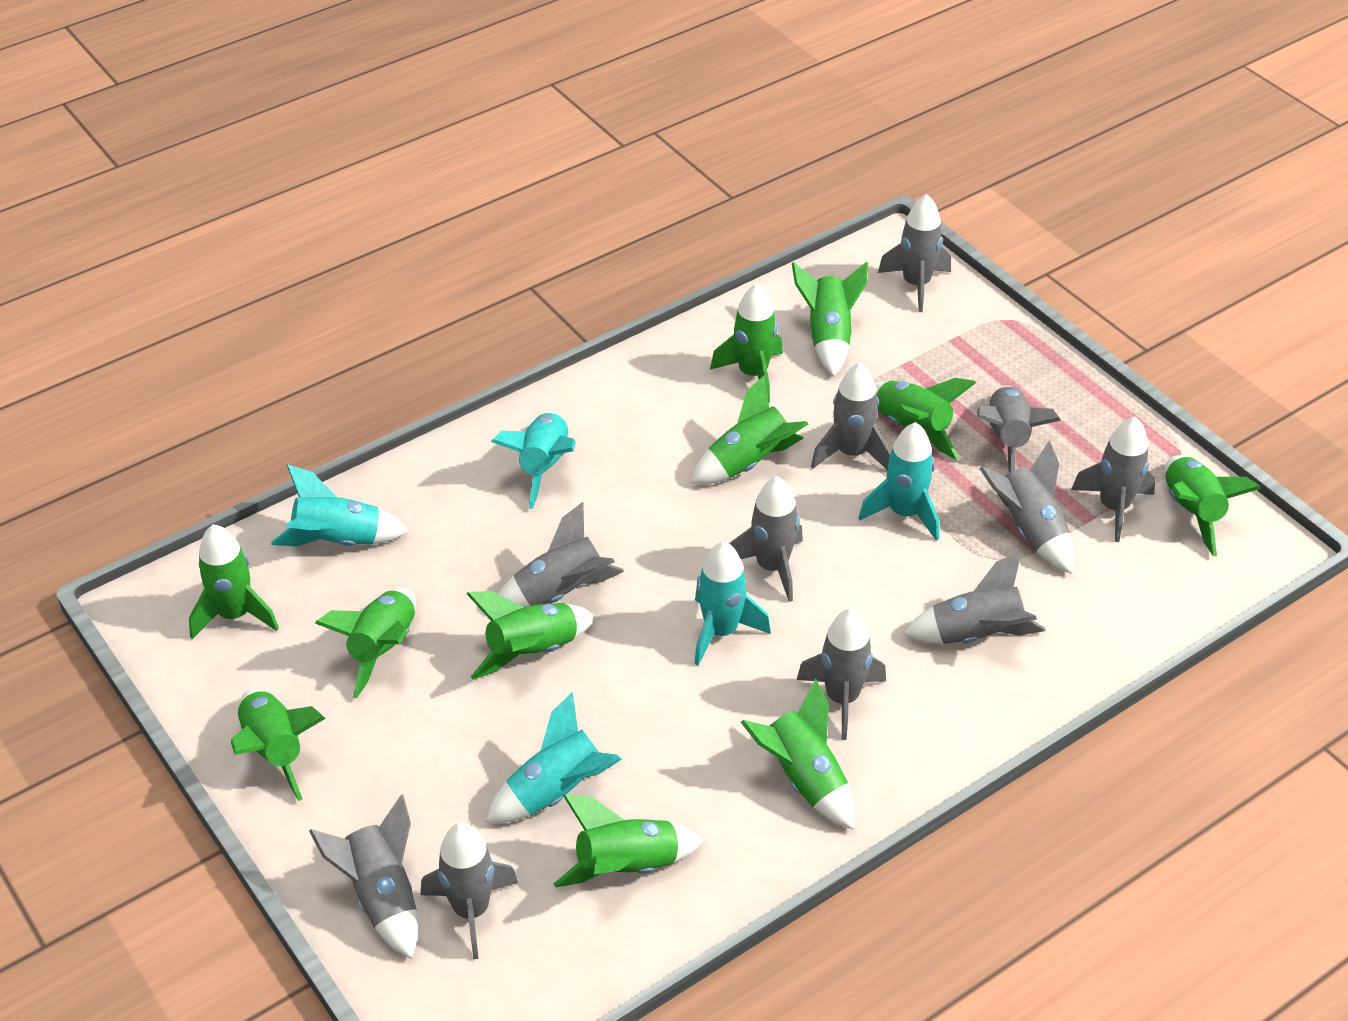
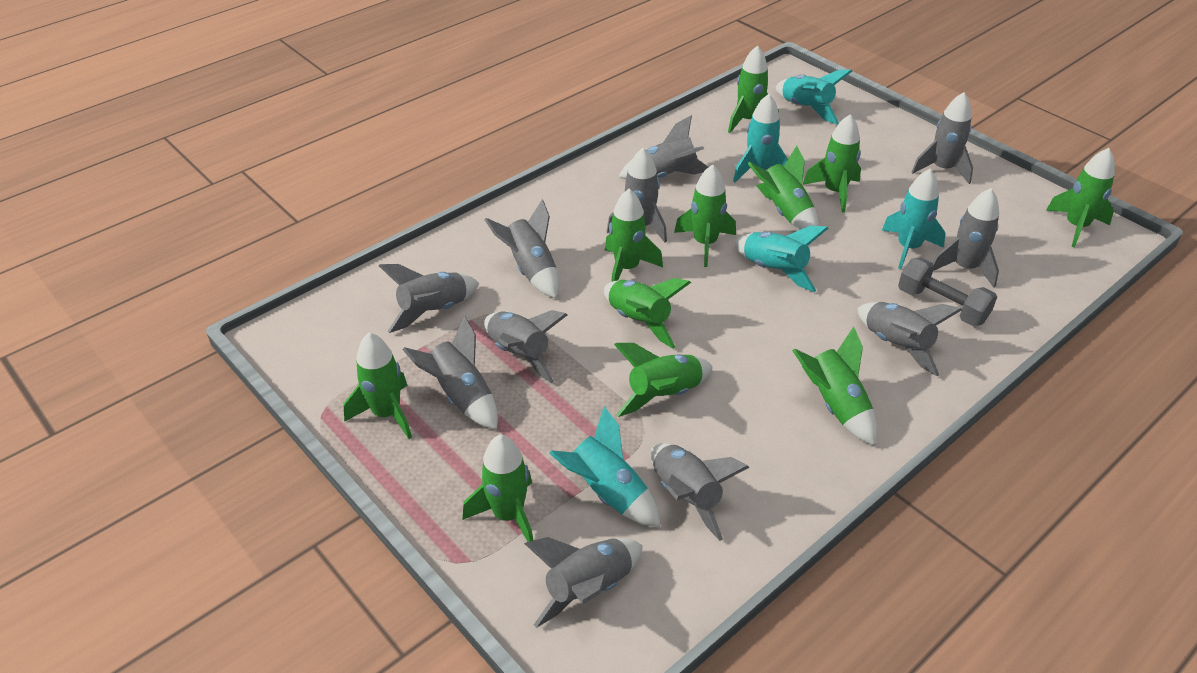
grey dumbbell: 0 -> 1

